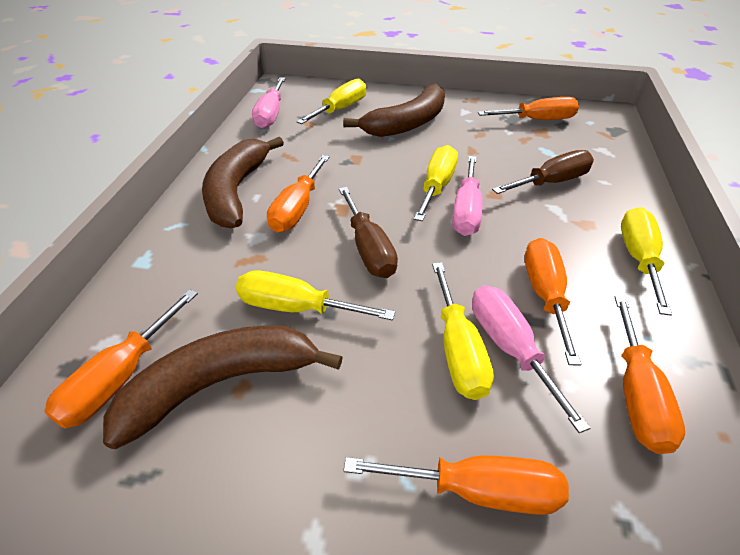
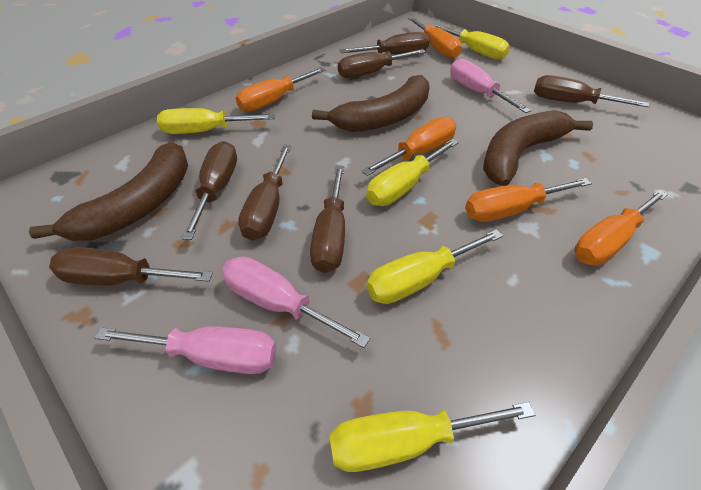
brown screwdriver: 2 -> 7
orange screwdriver: 6 -> 5

